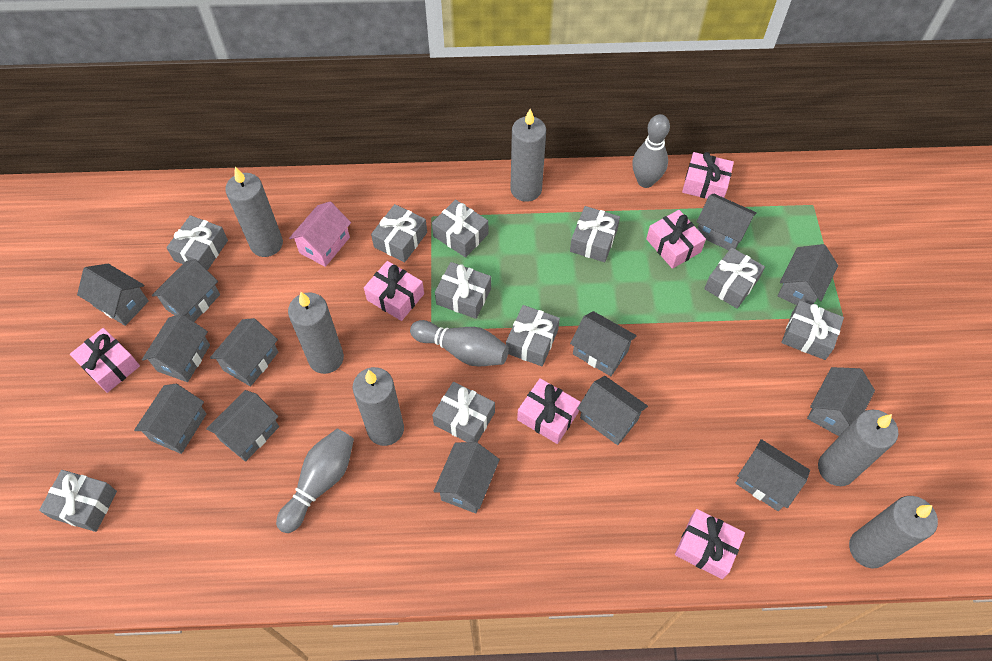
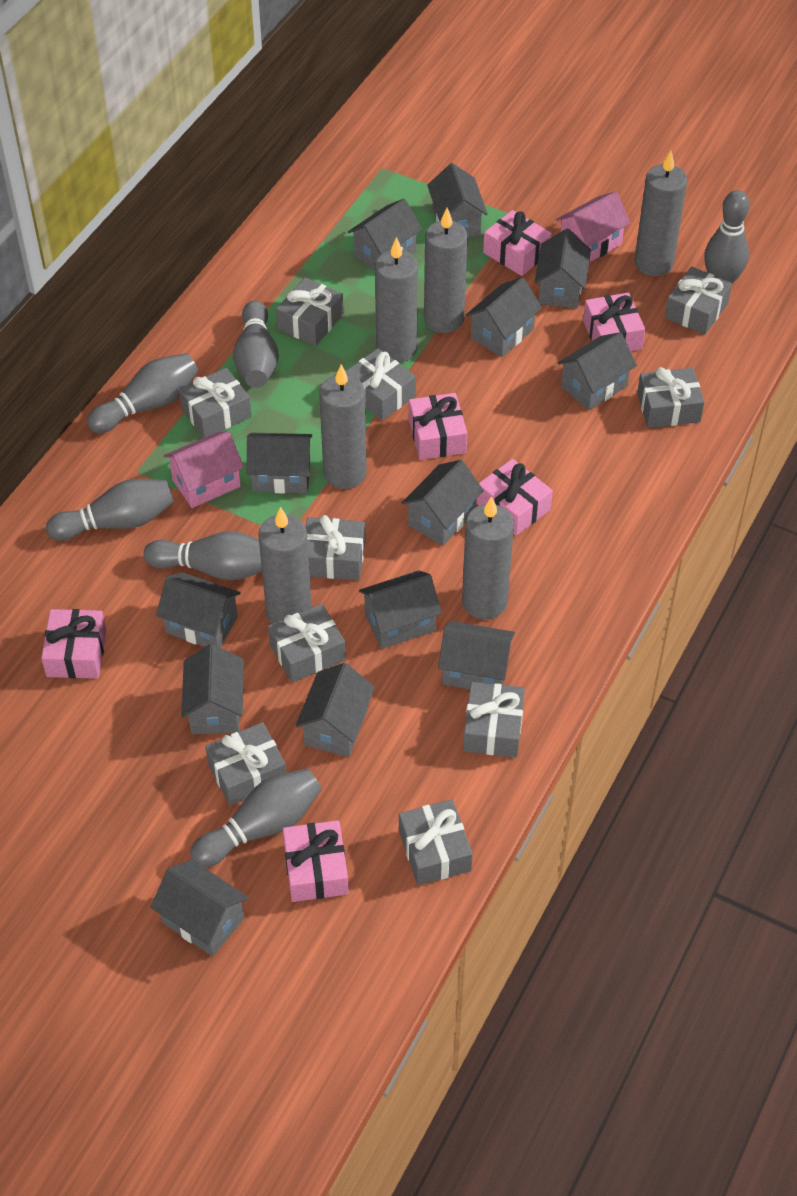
grey bowling pin: 3 -> 6
pink house: 1 -> 2

